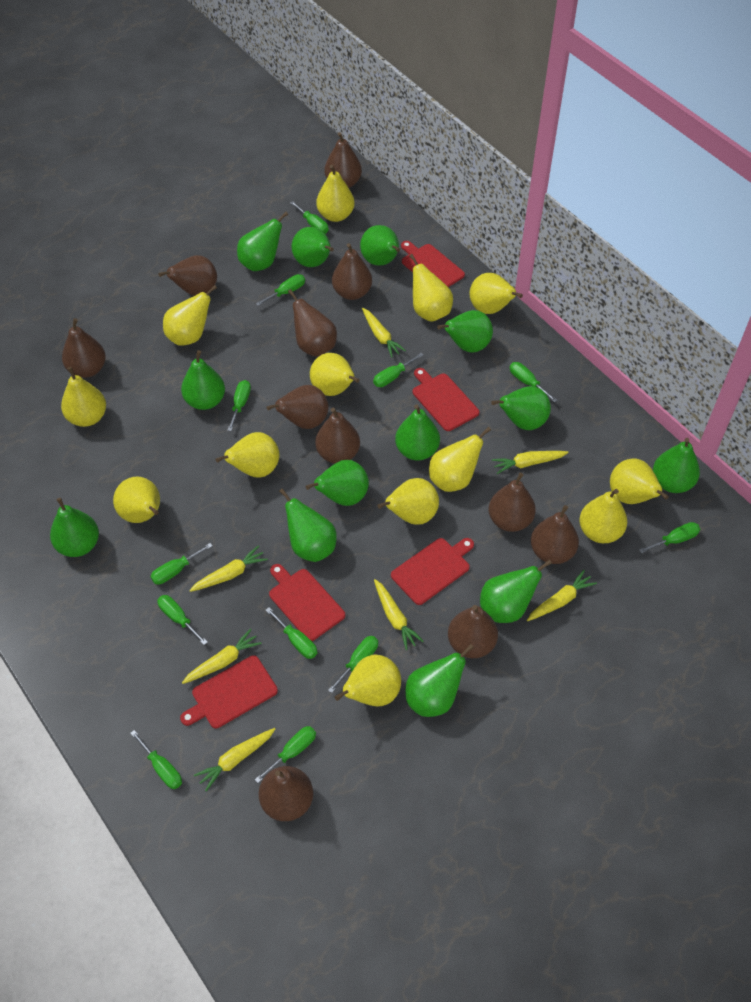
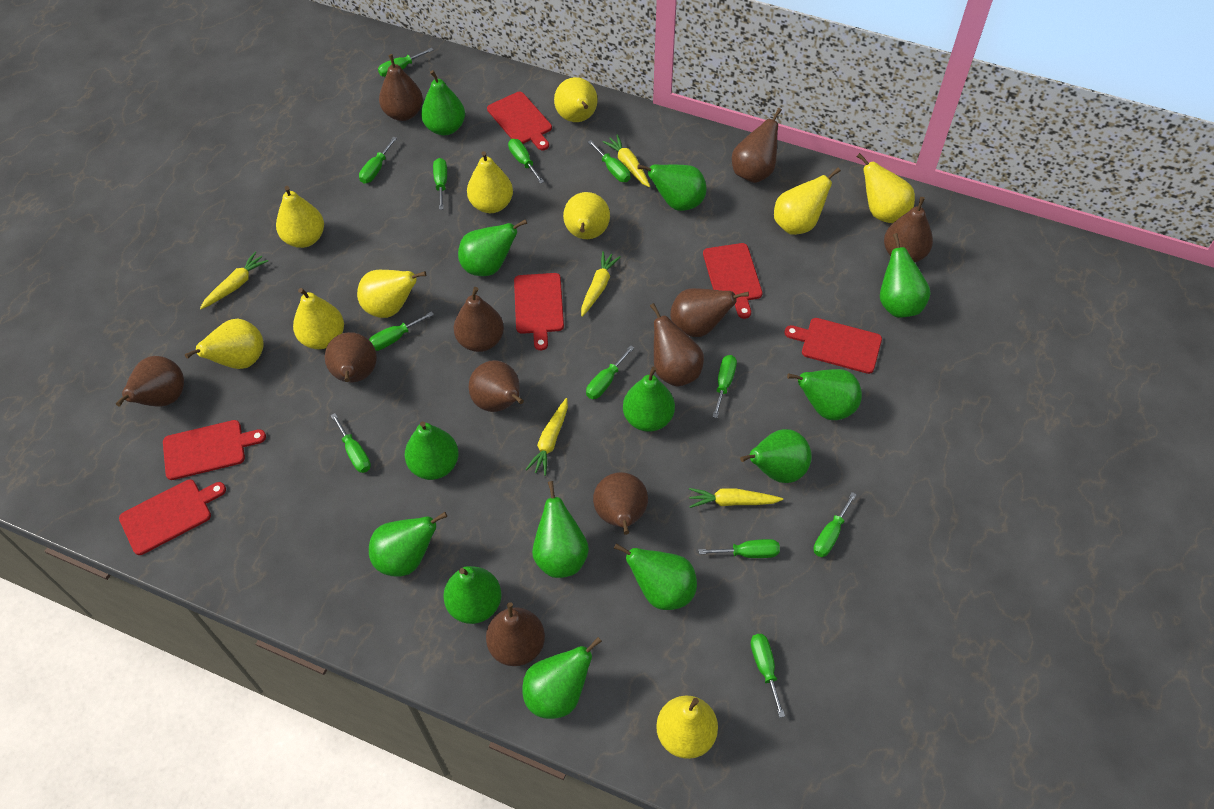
red cutting board: 5 -> 6
yellow carrot: 7 -> 5
yellow pear: 13 -> 10

